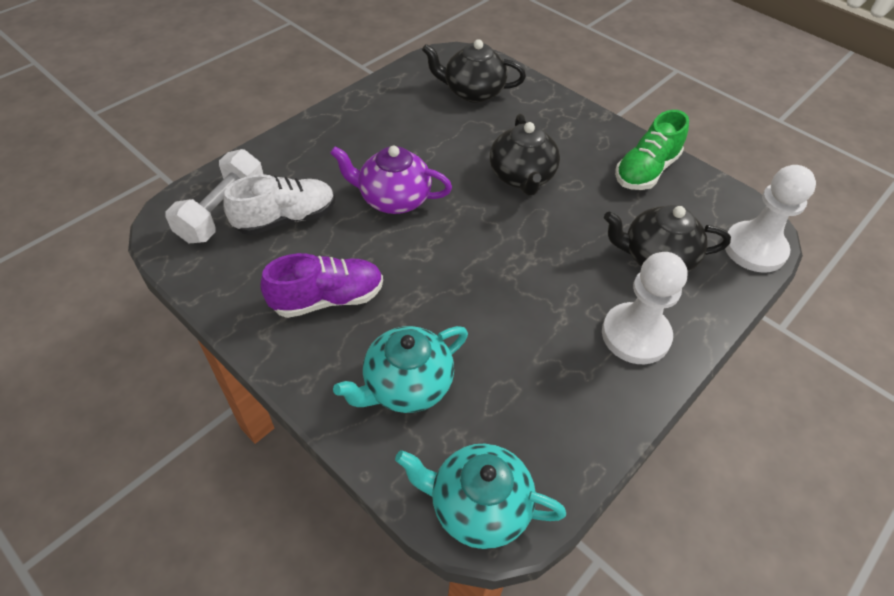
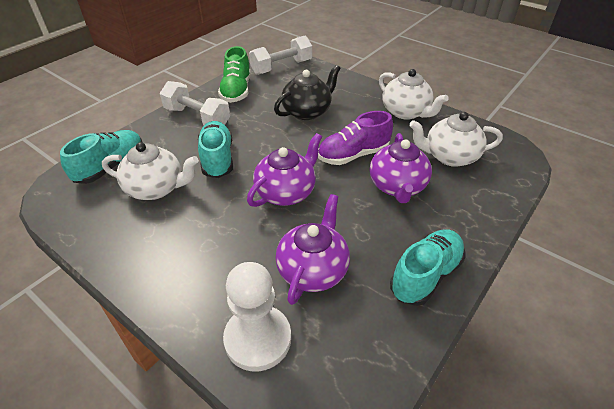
black teapot: 3 -> 1
purple teapot: 1 -> 3
turquoise shoe: 0 -> 3
turquoise teapot: 2 -> 0
white dumbbell: 1 -> 2
white pawn: 2 -> 1
white shoe: 1 -> 0
white teapot: 0 -> 3

